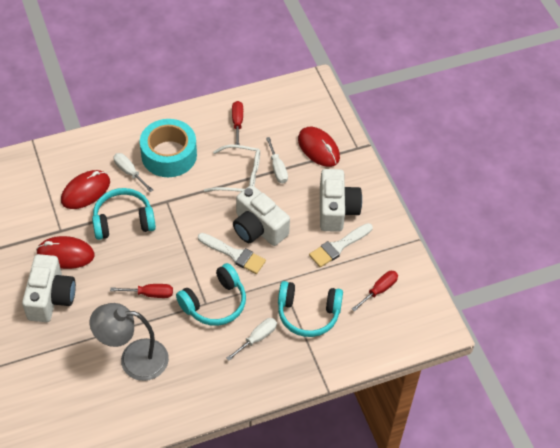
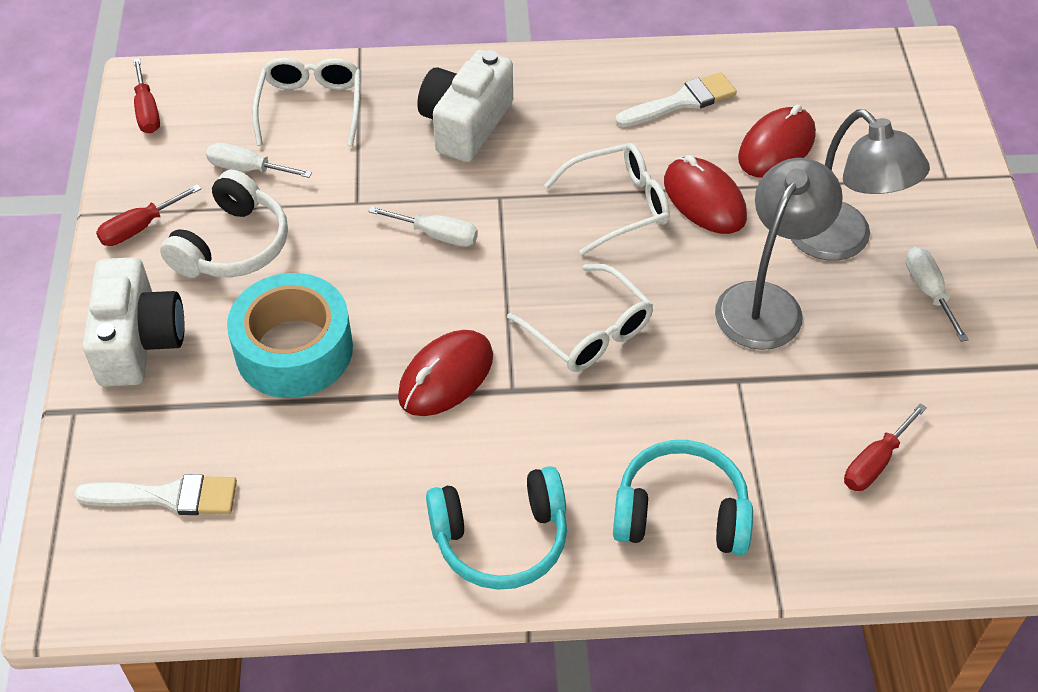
grey lamp: 1 -> 2
turquoise headphones: 3 -> 2
white camera: 3 -> 2
white glasses: 1 -> 3
white headphones: 0 -> 1

